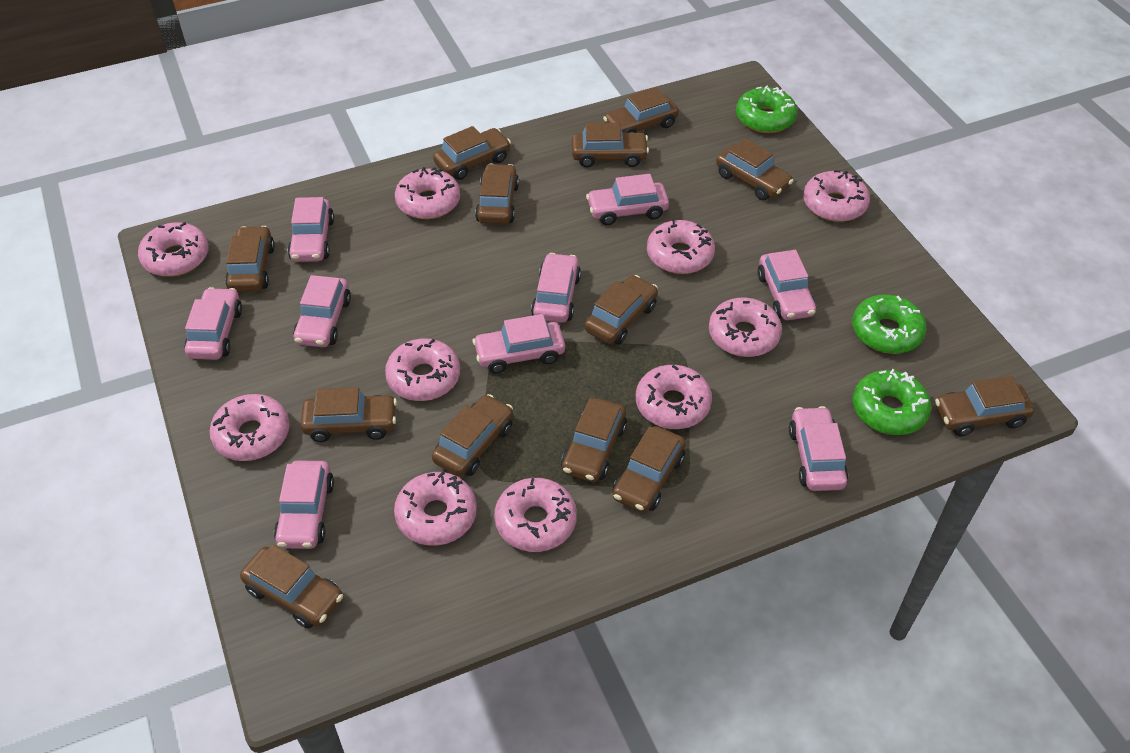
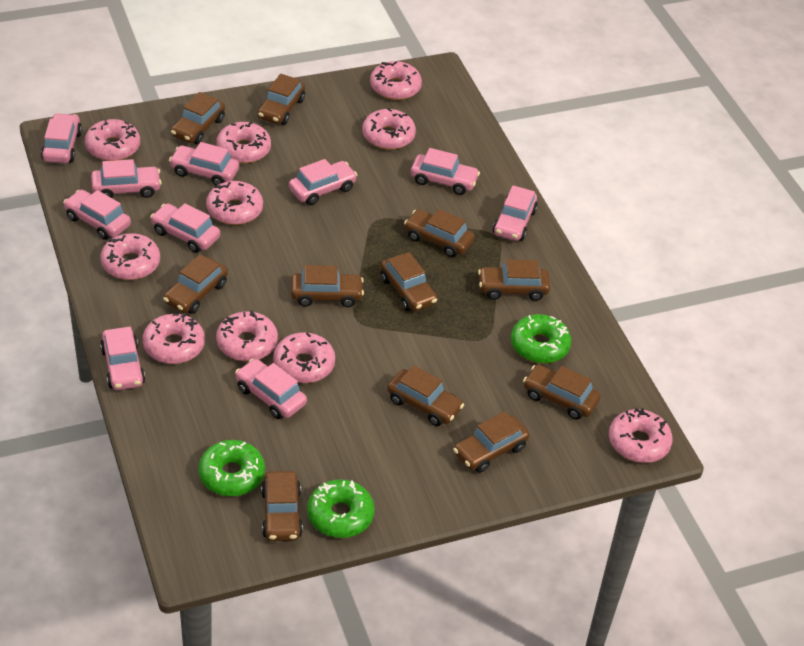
brown car: 13 -> 11
pink car: 9 -> 10

